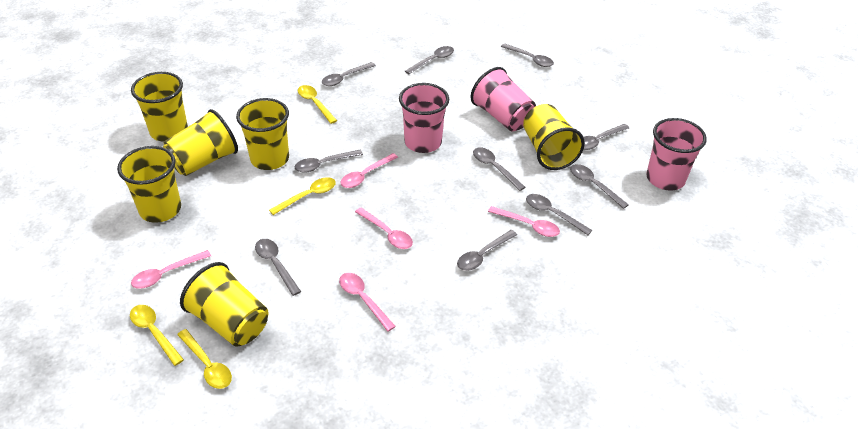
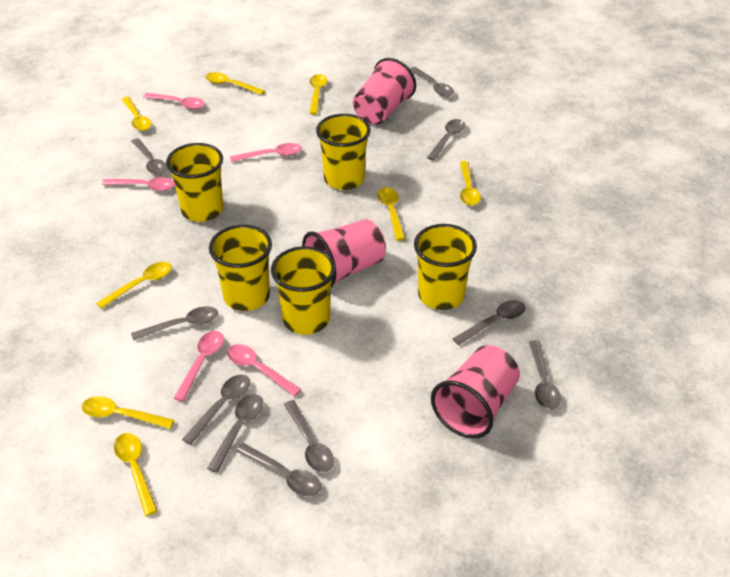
yellow cup: 6 -> 5
yellow spoon: 4 -> 8

